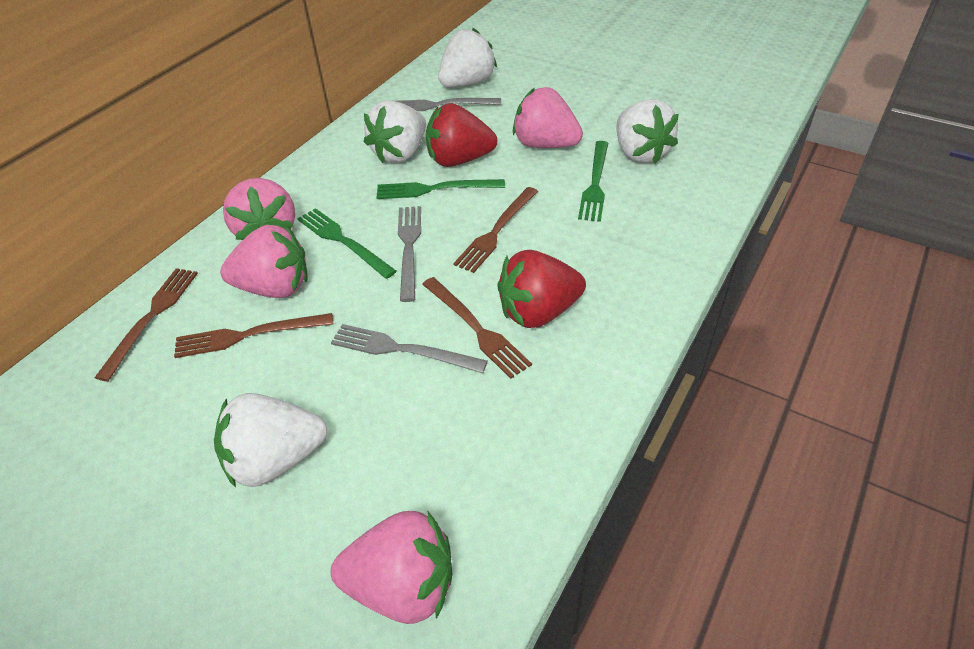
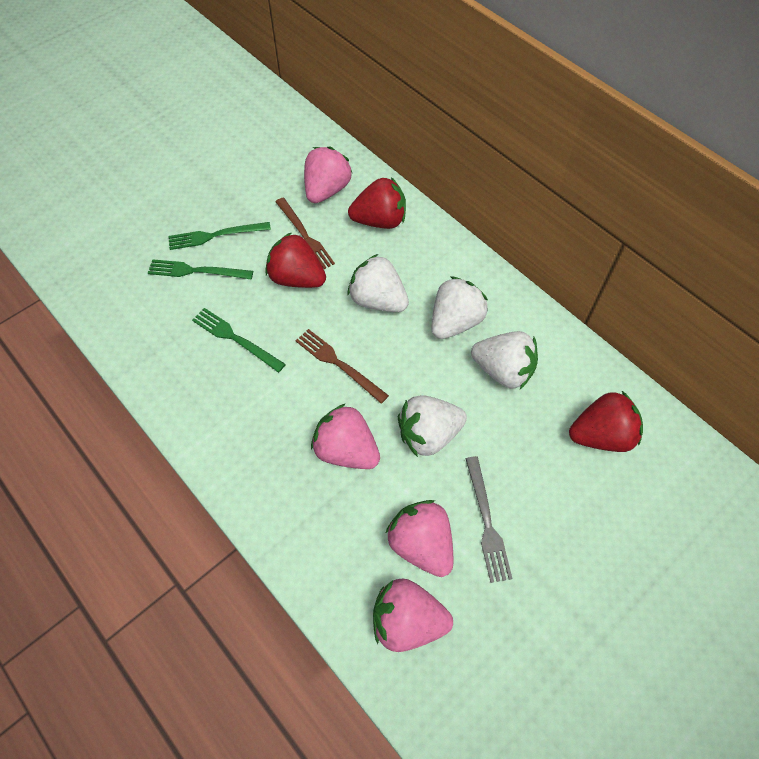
brown fork: 4 -> 2
grey fork: 3 -> 1
red strawberry: 2 -> 3

